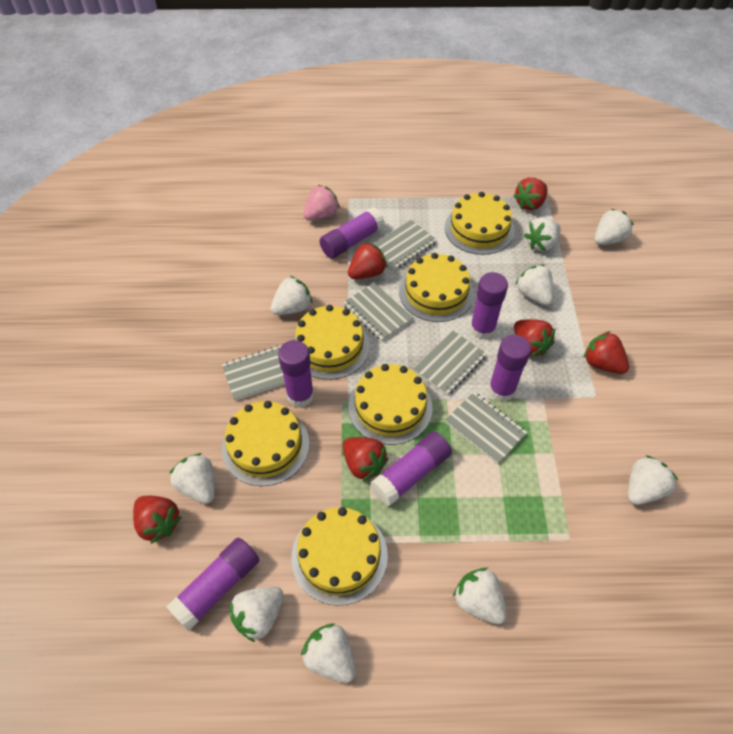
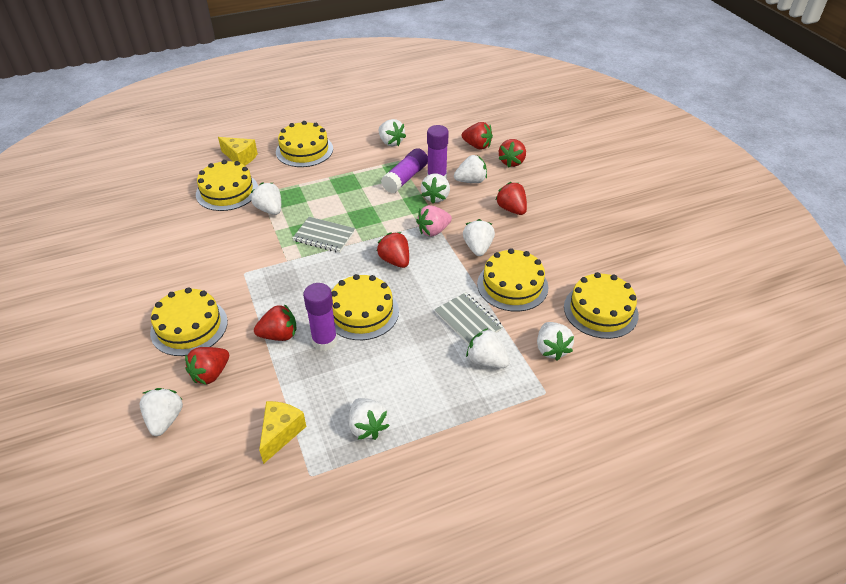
grey notebook: 5 -> 2
purple glue stick: 6 -> 3
yellow cheese: 0 -> 2

